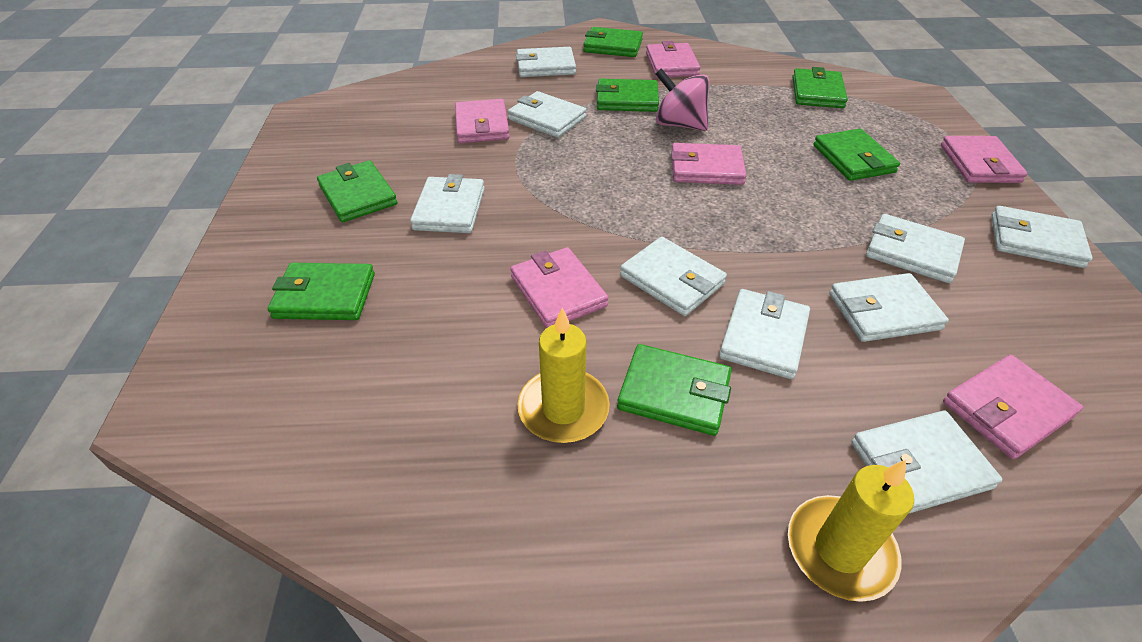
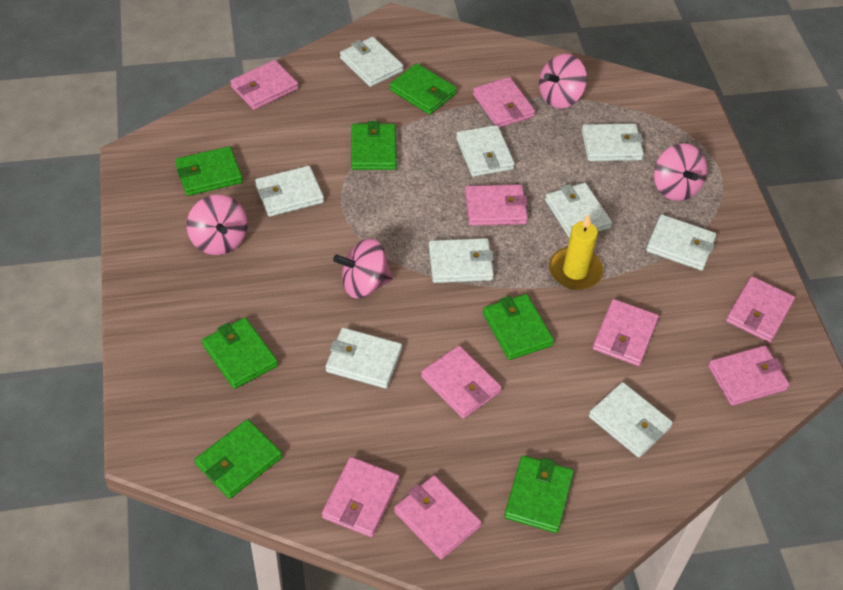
pink spinning top: 1 -> 4
pink wallet: 6 -> 9
yellow candle: 2 -> 1

